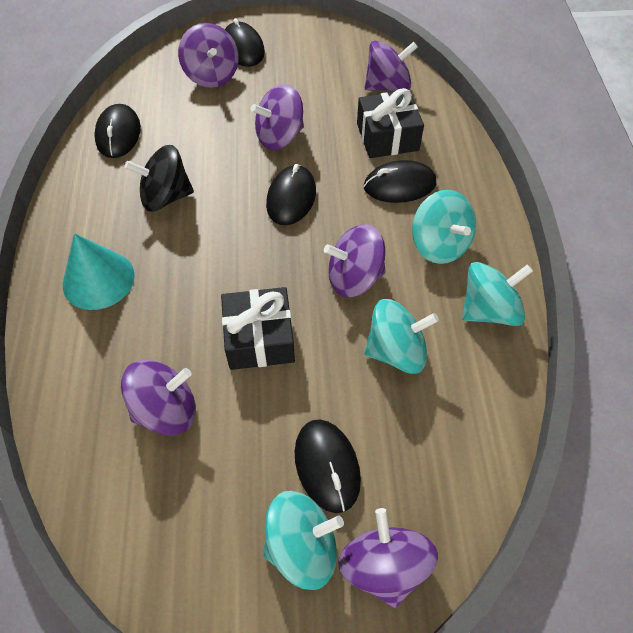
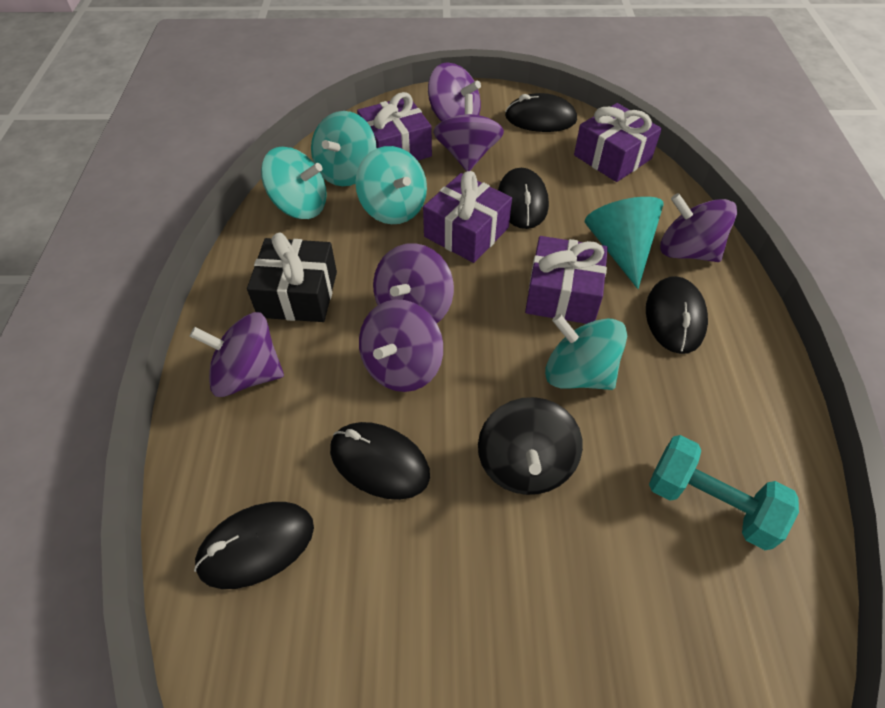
black gift: 2 -> 1
purple gift: 0 -> 4
turquoise dumbbell: 0 -> 1

